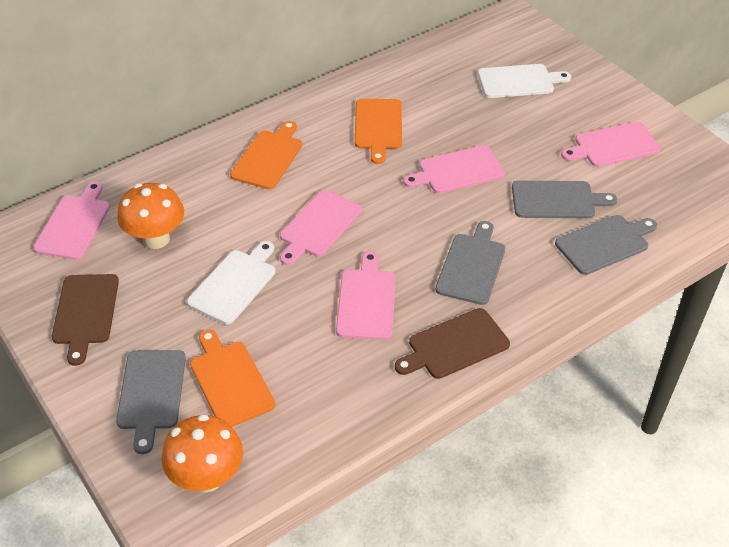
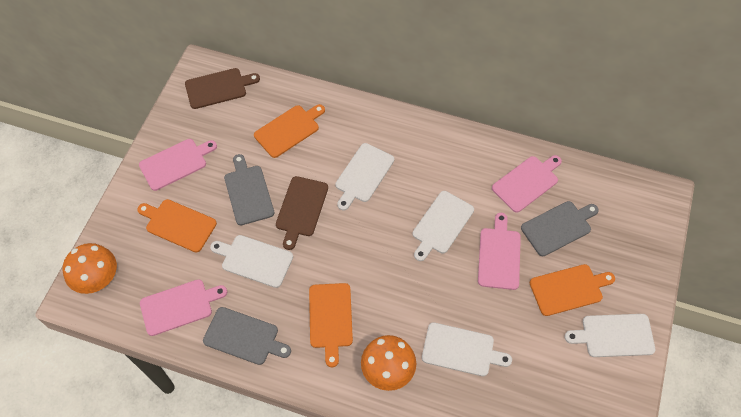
grey cutting board: 4 -> 3
orange cutting board: 3 -> 4
pink cutting board: 5 -> 4
white cutting board: 2 -> 5

